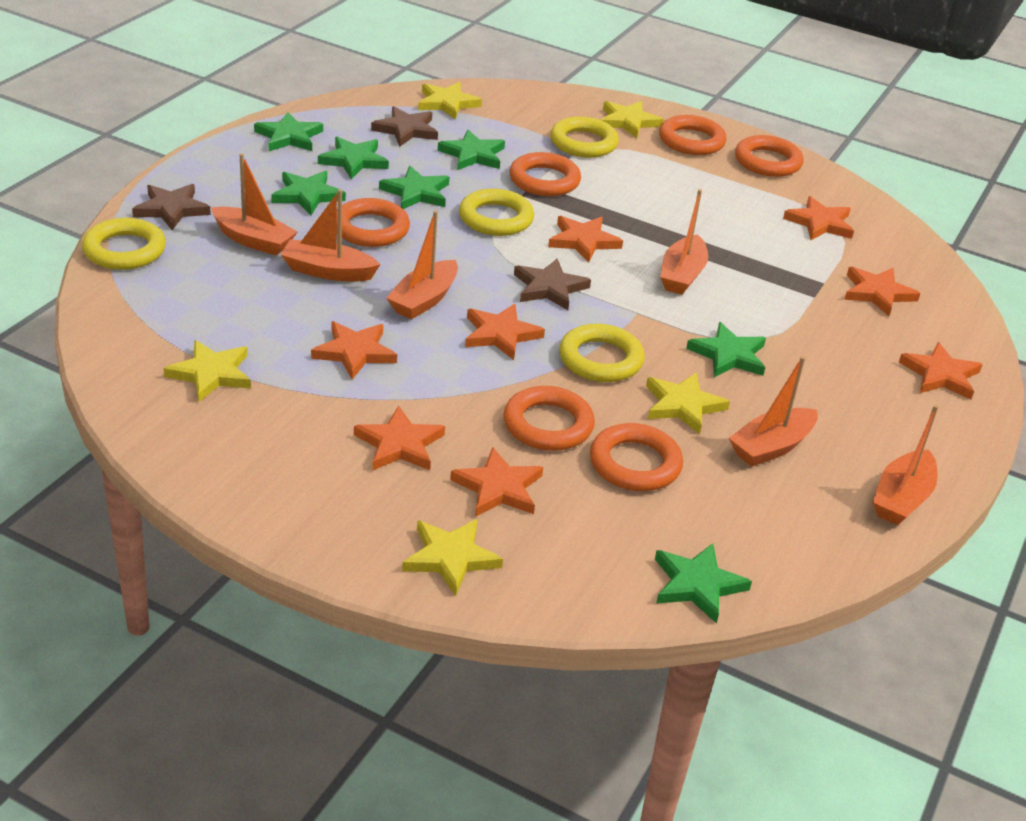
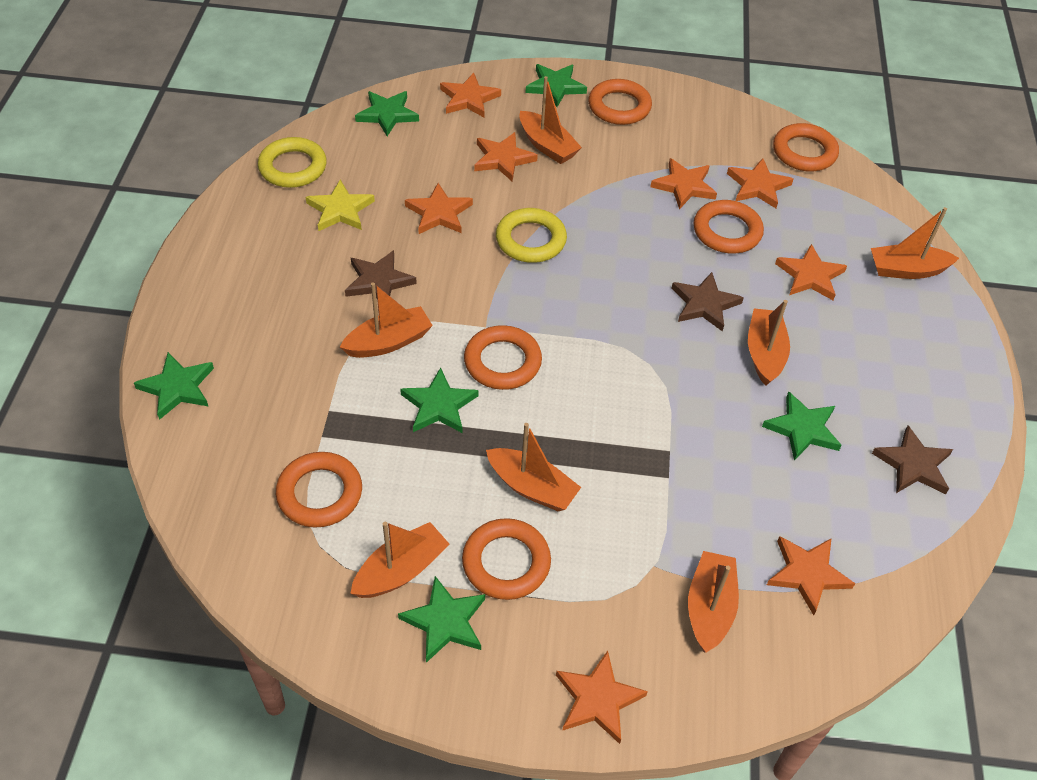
green star: 7 -> 6
orange boat: 6 -> 7
yellow ring: 4 -> 2
yellow star: 5 -> 1

